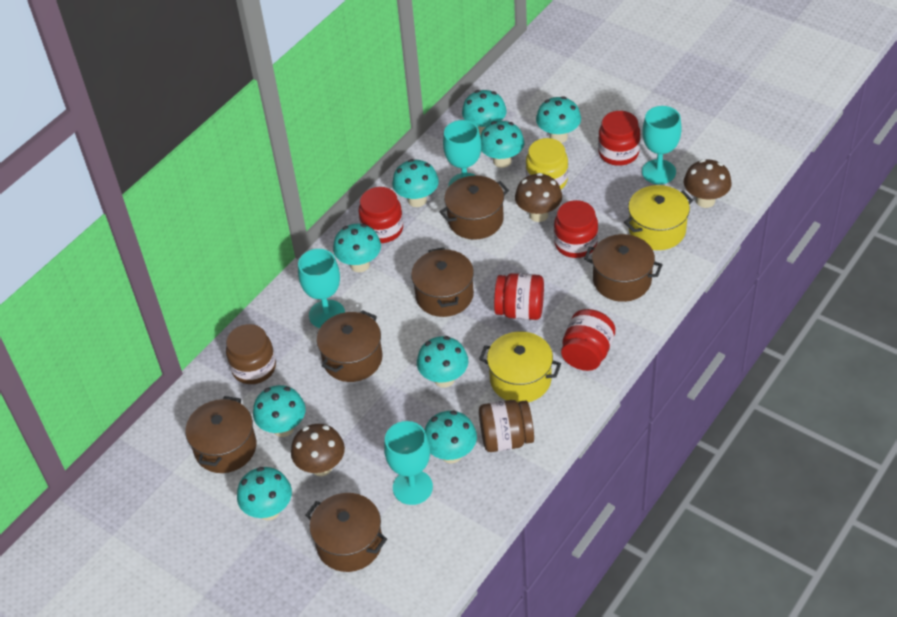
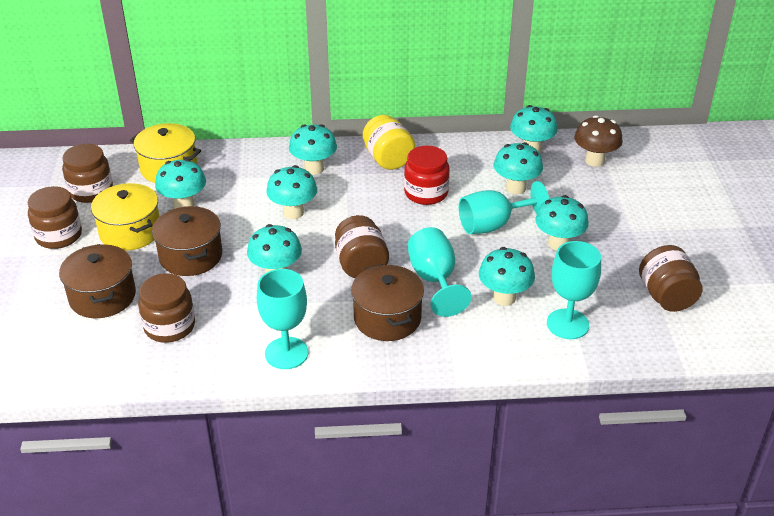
brown jar: 2 -> 5
brown mushroom: 3 -> 1
brown pot: 6 -> 3
red jar: 5 -> 1
turquoise mushroom: 9 -> 8

